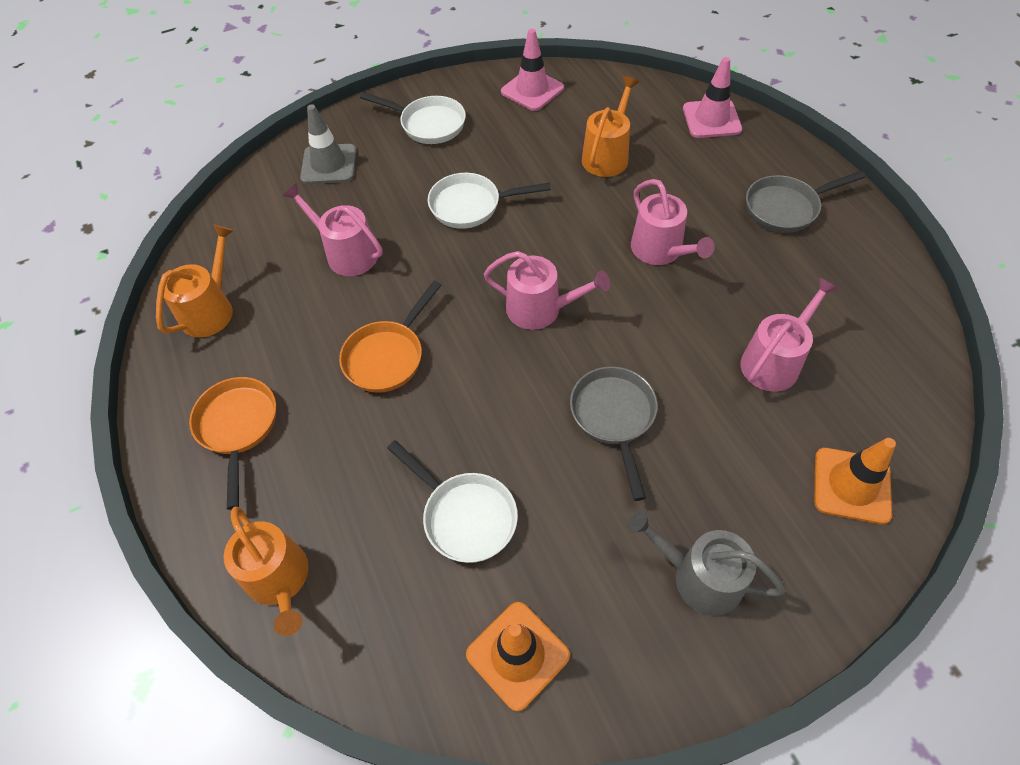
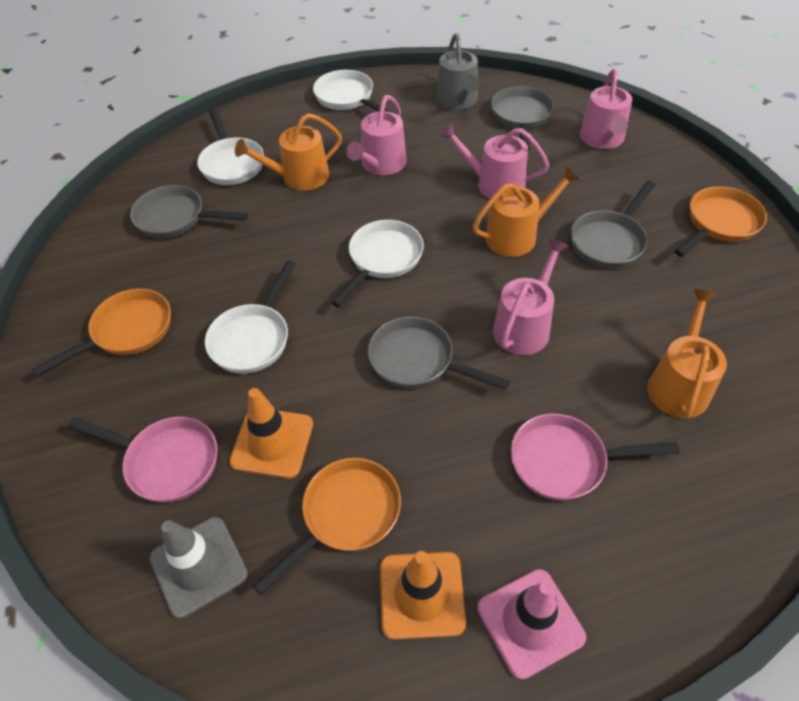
grey pan: 2 -> 4
orange pan: 2 -> 3
pink pan: 0 -> 2
pink traffic cone: 2 -> 1
white pan: 3 -> 4

